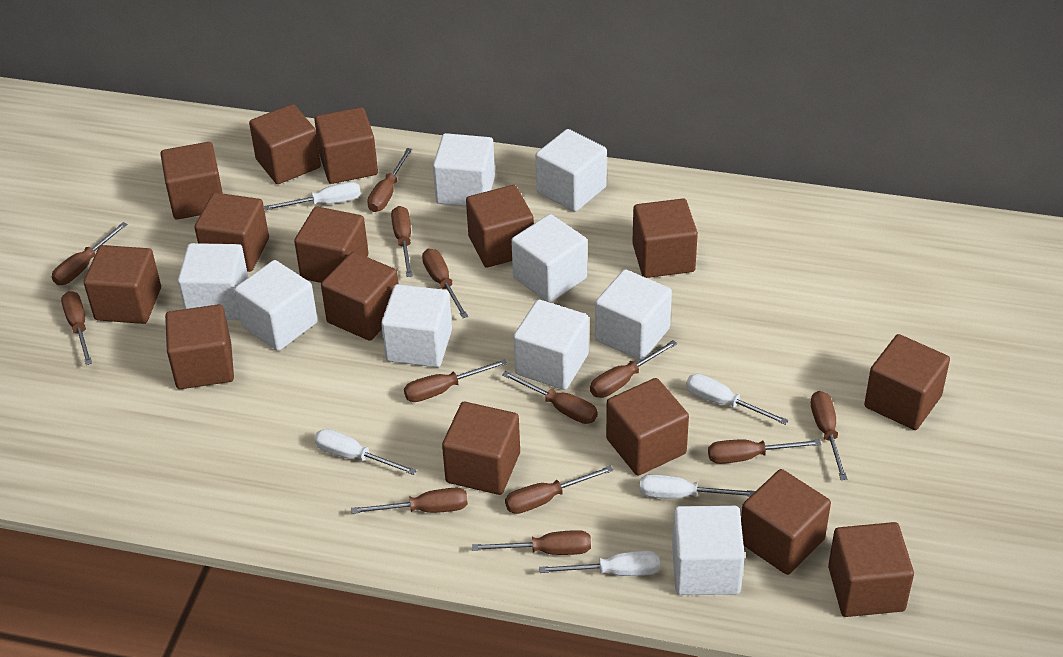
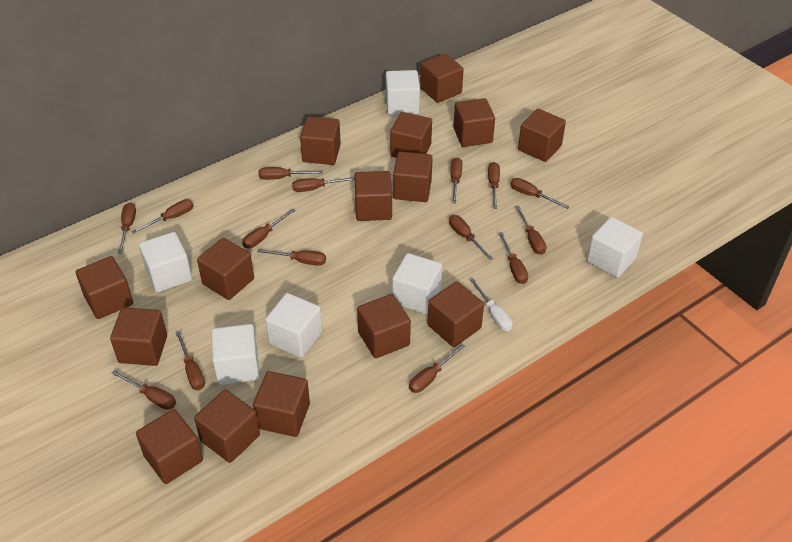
brown screwdriver: 13 -> 15
white cube: 9 -> 6
white screwdriver: 5 -> 1

